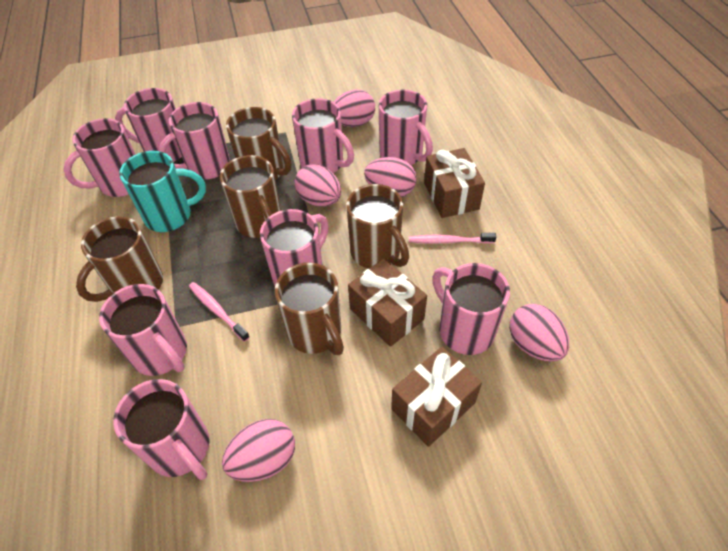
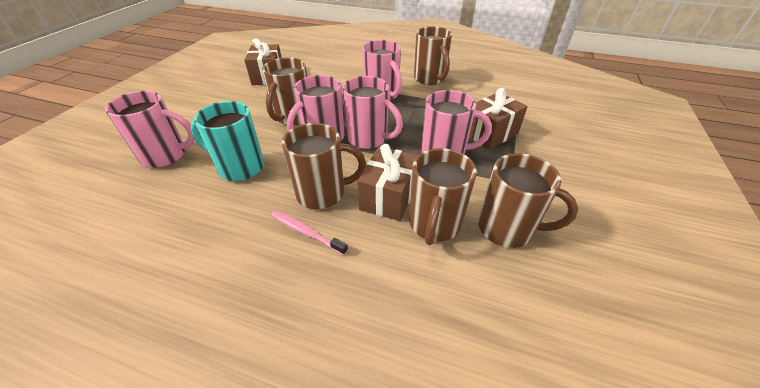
pink egg: 5 -> 0
pink mug: 9 -> 5
pink toothbrush: 2 -> 1

